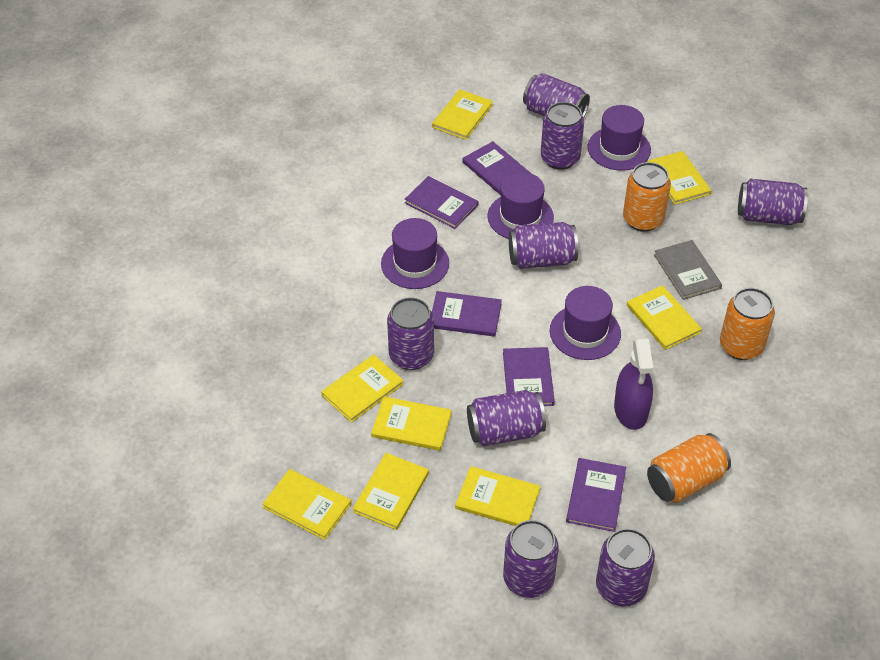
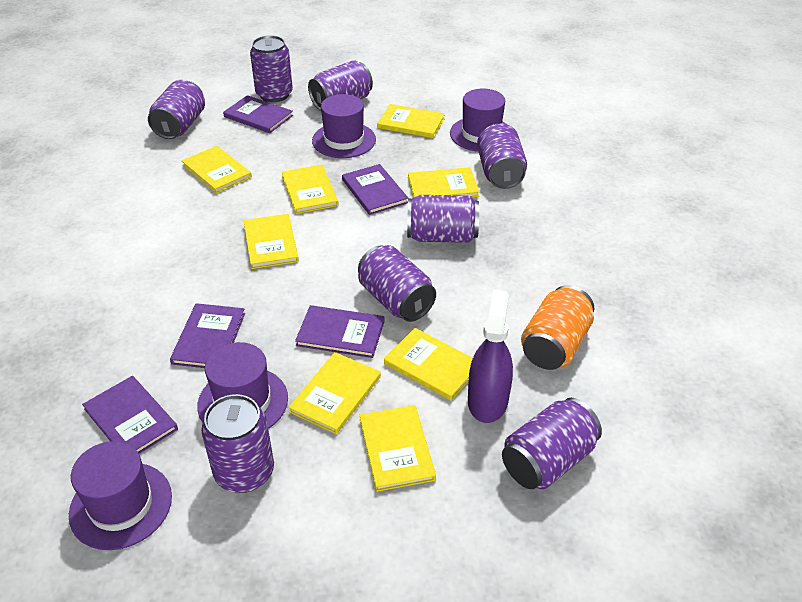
grey book: 1 -> 0
orange can: 3 -> 1

